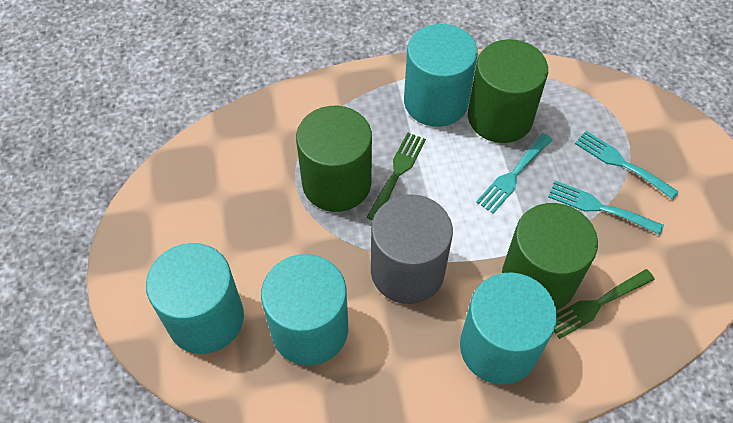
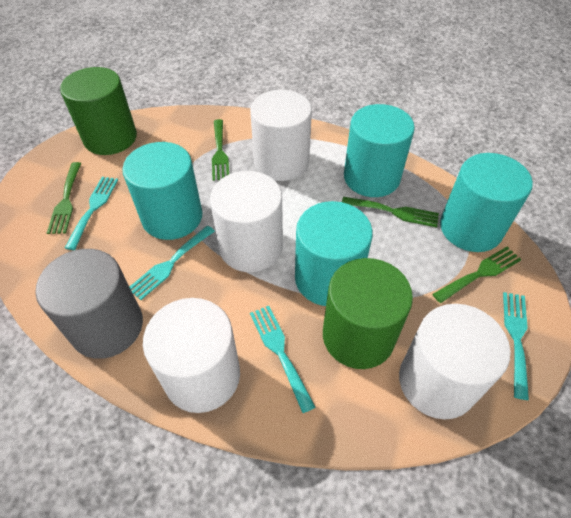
green cylinder: 3 -> 2
green fork: 2 -> 4
turquoise fork: 3 -> 4
white cylinder: 0 -> 4

